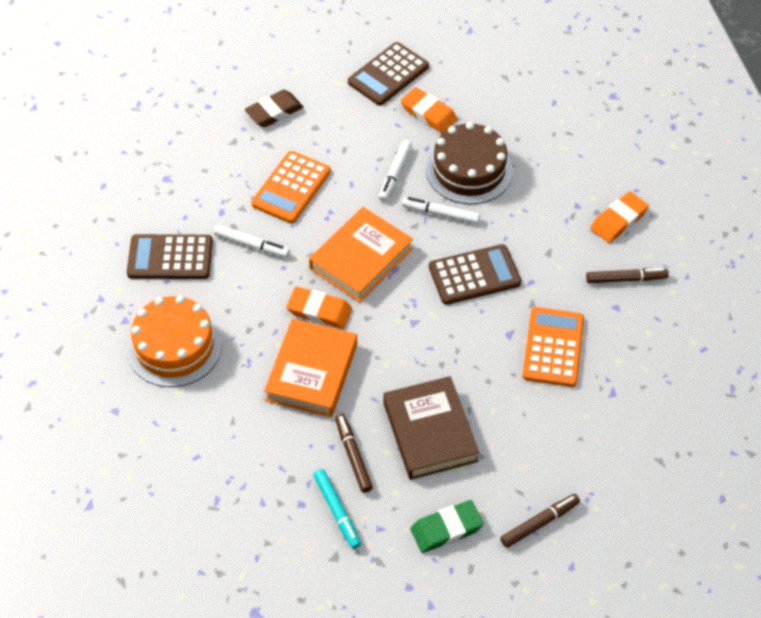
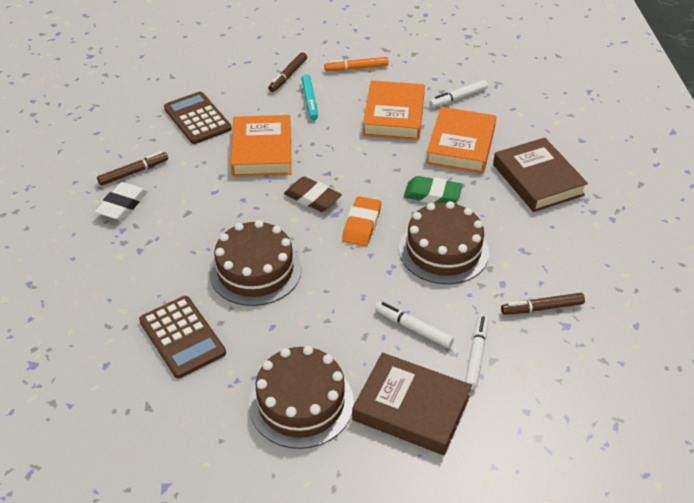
brown book: 1 -> 2
brown cake: 1 -> 3
brown calculator: 3 -> 2
orange book: 2 -> 3
orange cake: 1 -> 0
orange calculator: 2 -> 0
orange eraser: 3 -> 1
orange marker: 0 -> 1
white eraser: 0 -> 1

